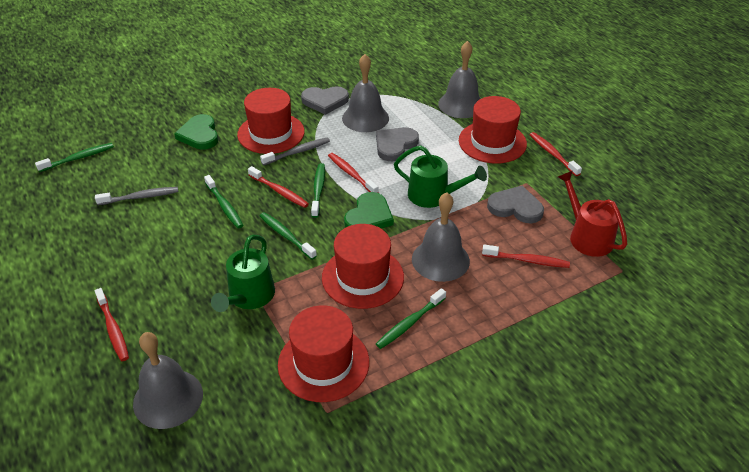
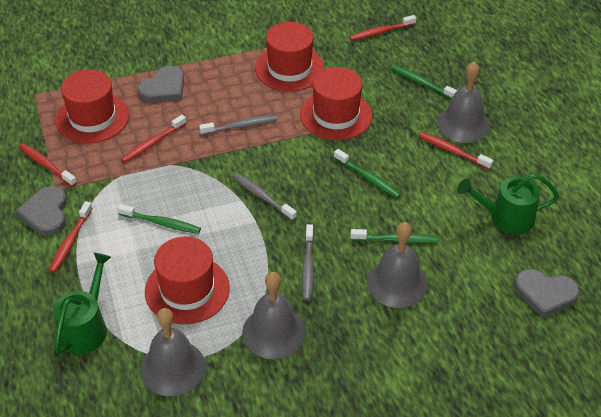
green heart: 2 -> 0
green toothbrush: 5 -> 4
grey toothbrush: 2 -> 3
red watering can: 1 -> 0

